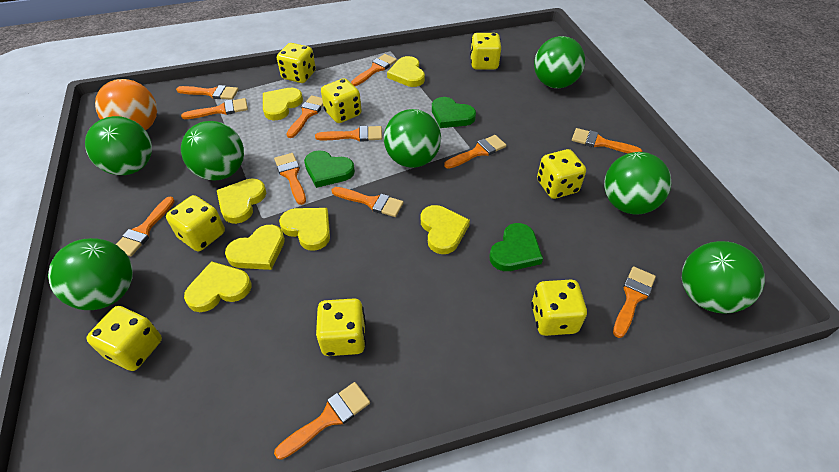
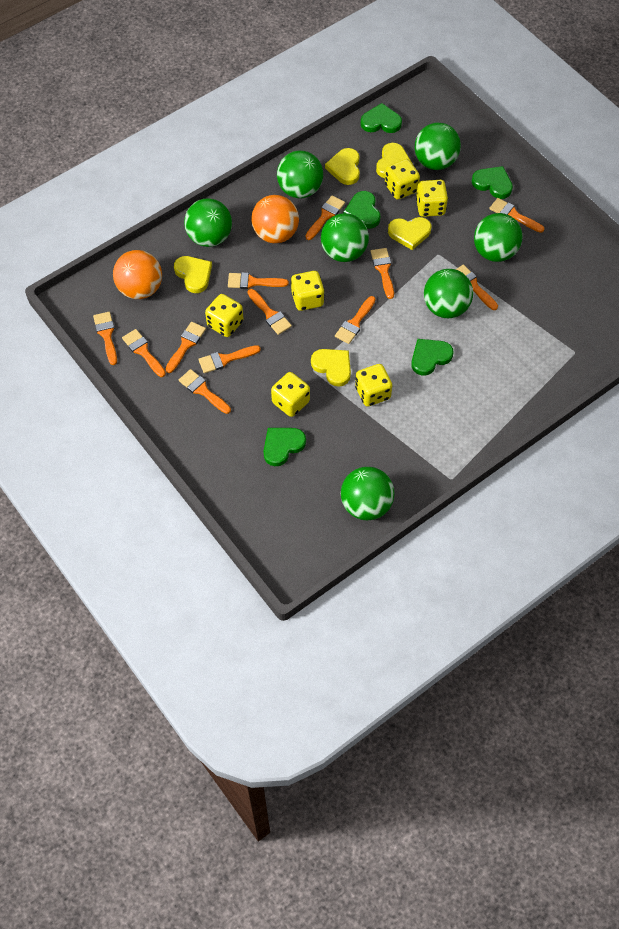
green heart: 3 -> 5
orange ball: 1 -> 2
yellow dice: 8 -> 6
yellow heart: 7 -> 5

